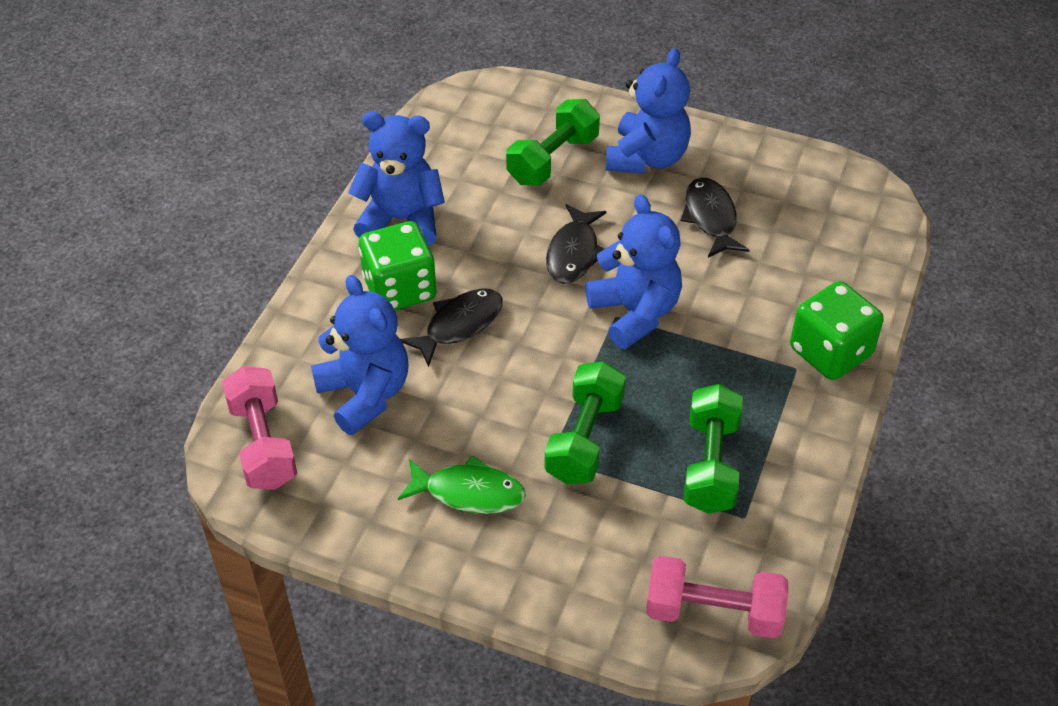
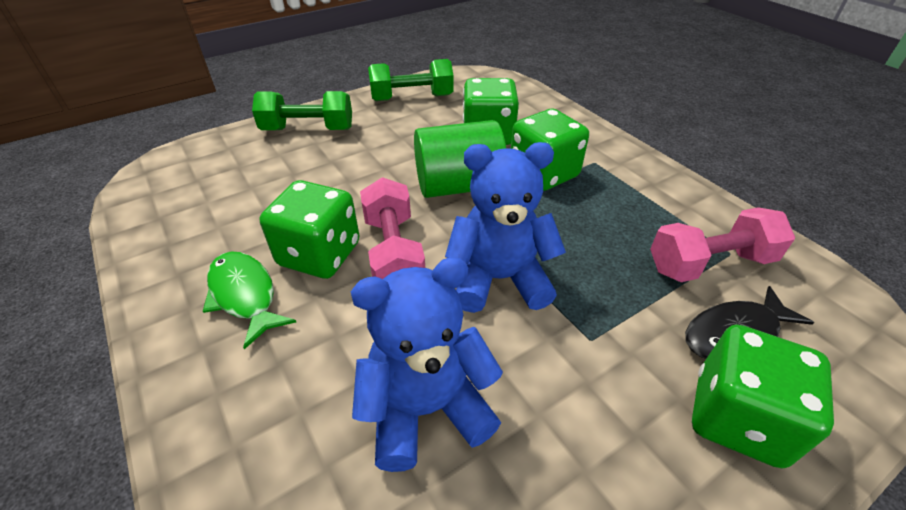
black fish: 3 -> 1
blue teddy bear: 4 -> 2
green cylinder: 0 -> 1
green dice: 2 -> 4
green dumbbell: 3 -> 2

